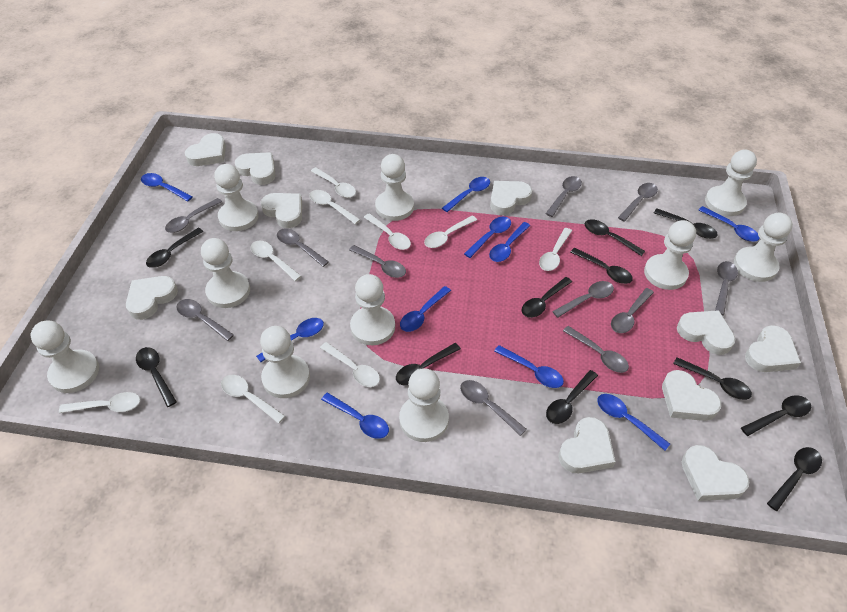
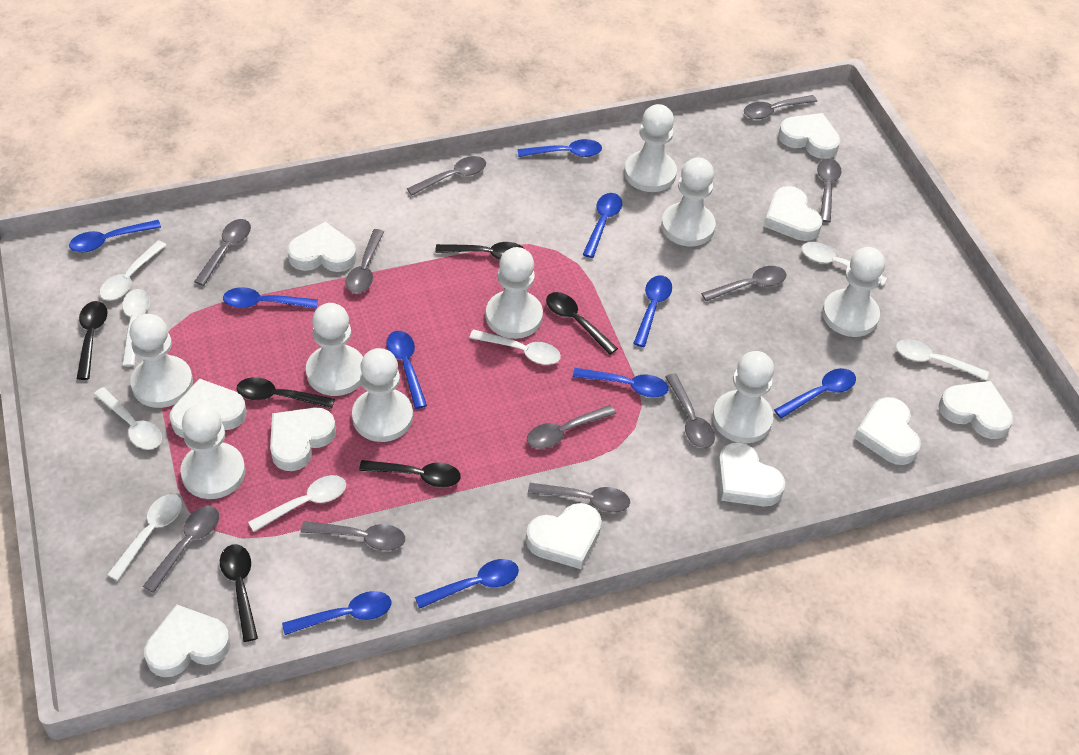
black spoon: 11 -> 6
white pawn: 10 -> 9
white spoon: 9 -> 8

